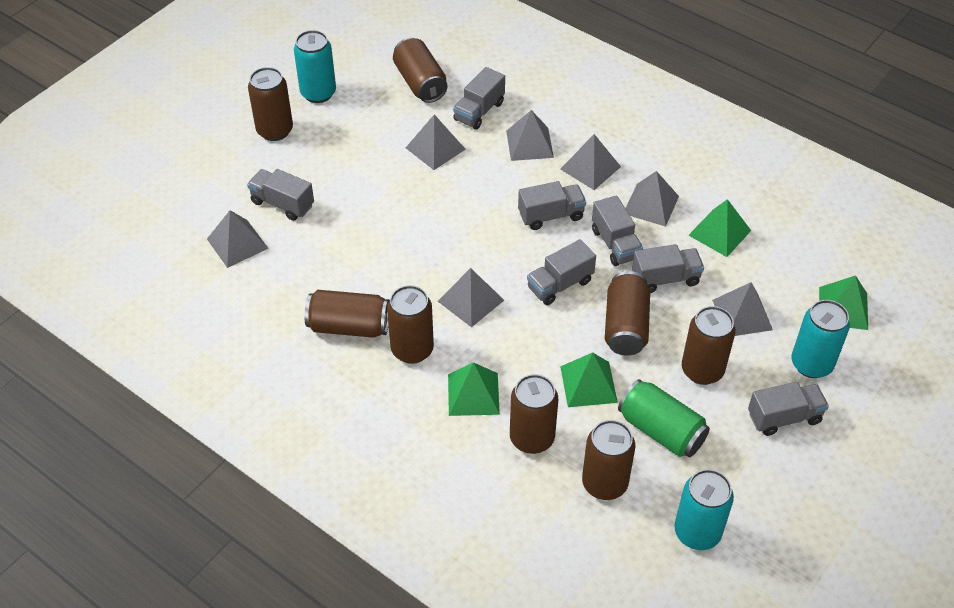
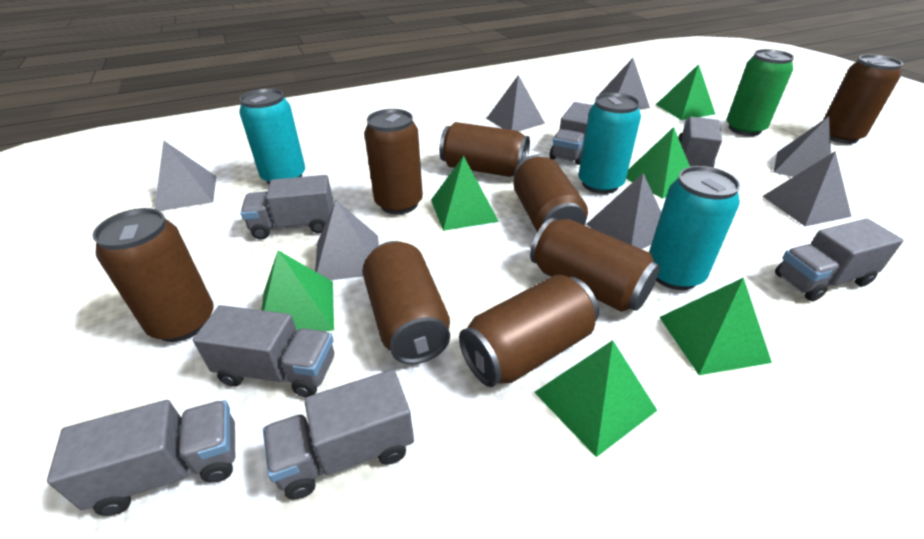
green pyramid: 4 -> 6

